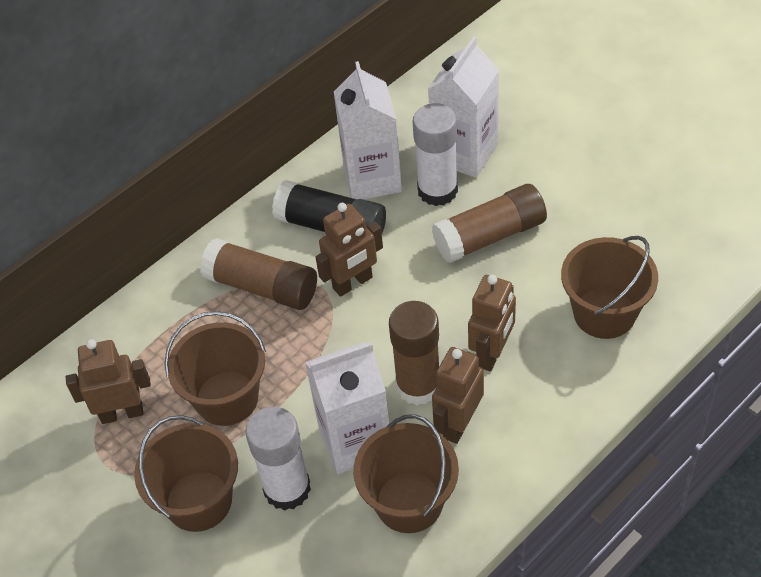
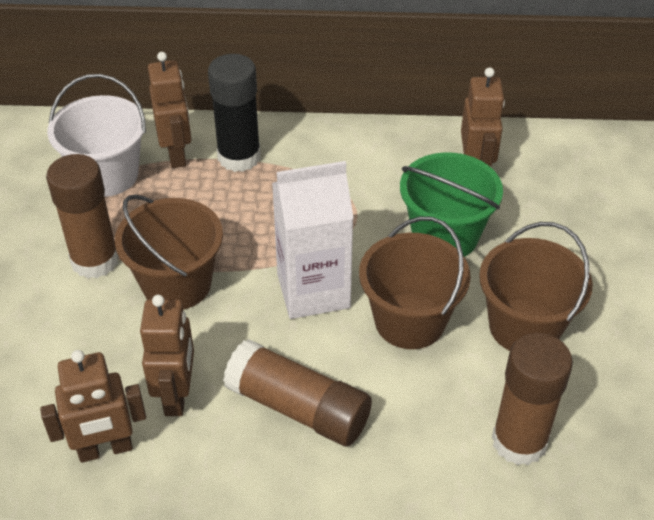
brown bucket: 4 -> 3
green bucket: 0 -> 1
white bucket: 0 -> 1
white carton: 3 -> 1
white glue stick: 2 -> 0

